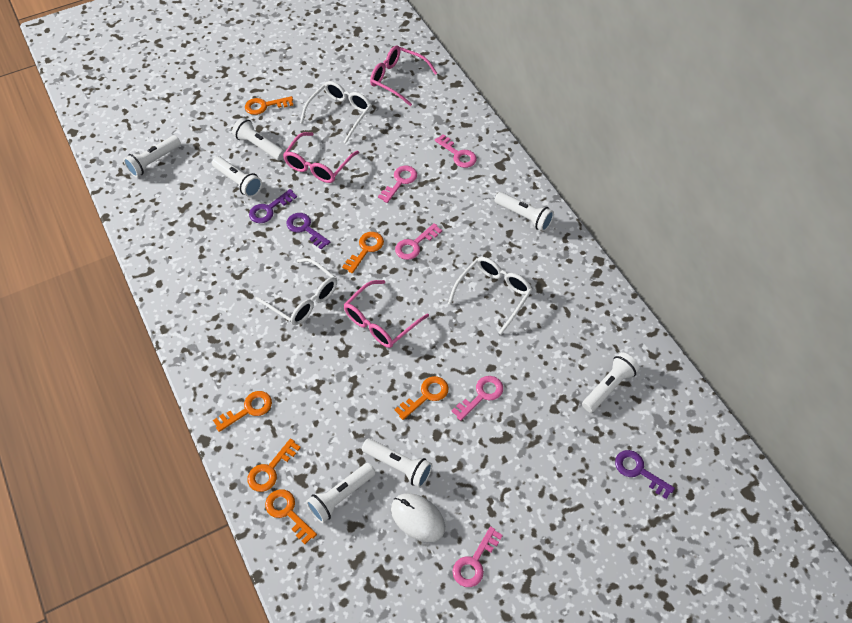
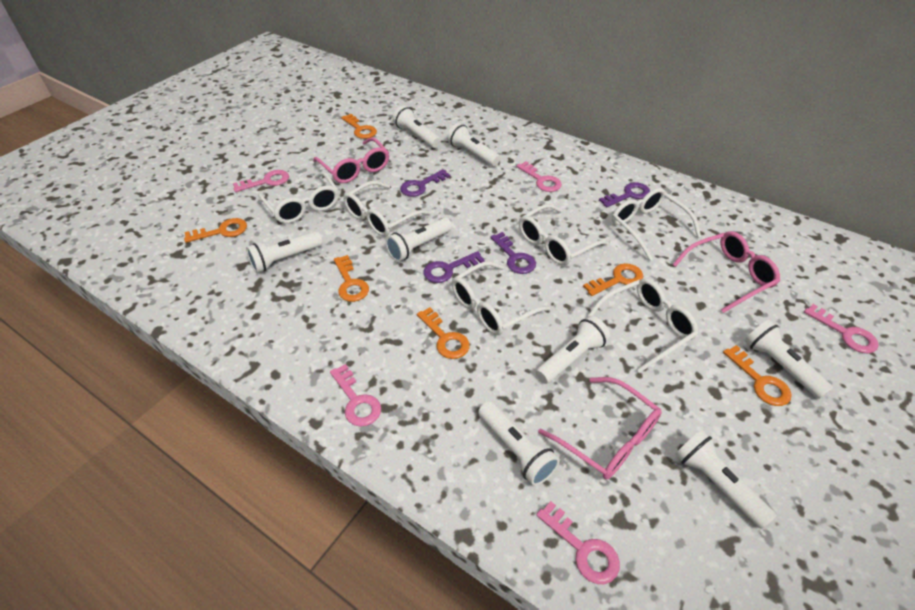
purple key: 3 -> 4
white flashlight: 7 -> 8
white glasses: 3 -> 6
white mouse: 1 -> 0

